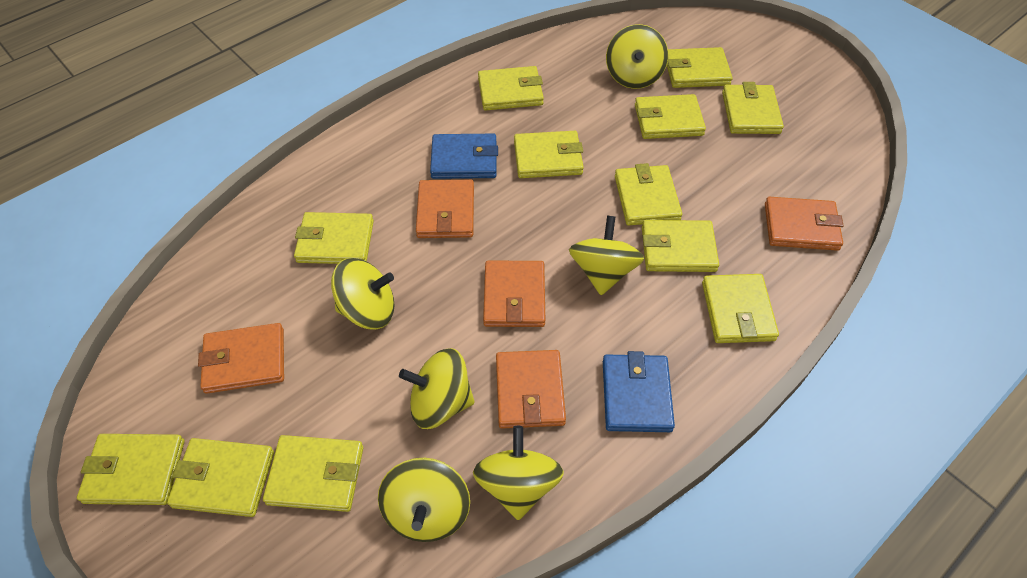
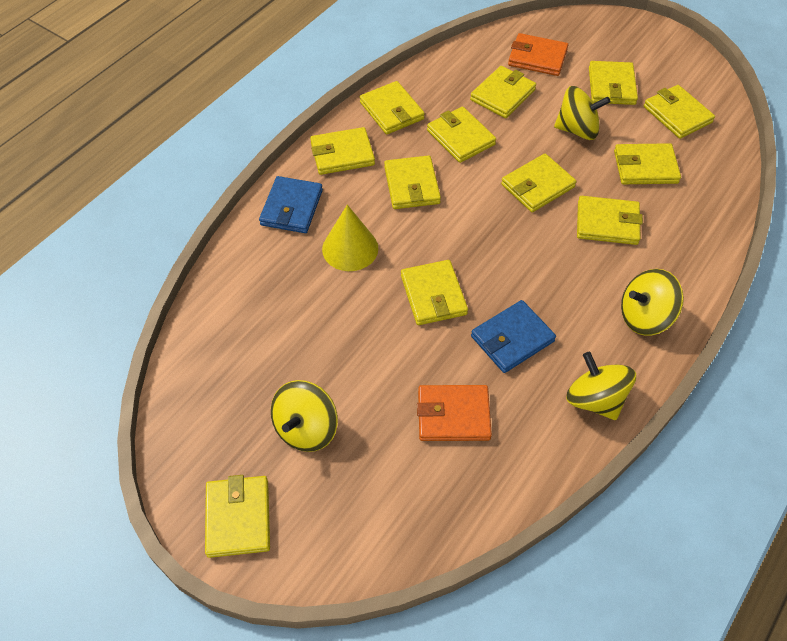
orange wallet: 5 -> 2
yellow cone: 0 -> 1
yellow spinning top: 6 -> 4

